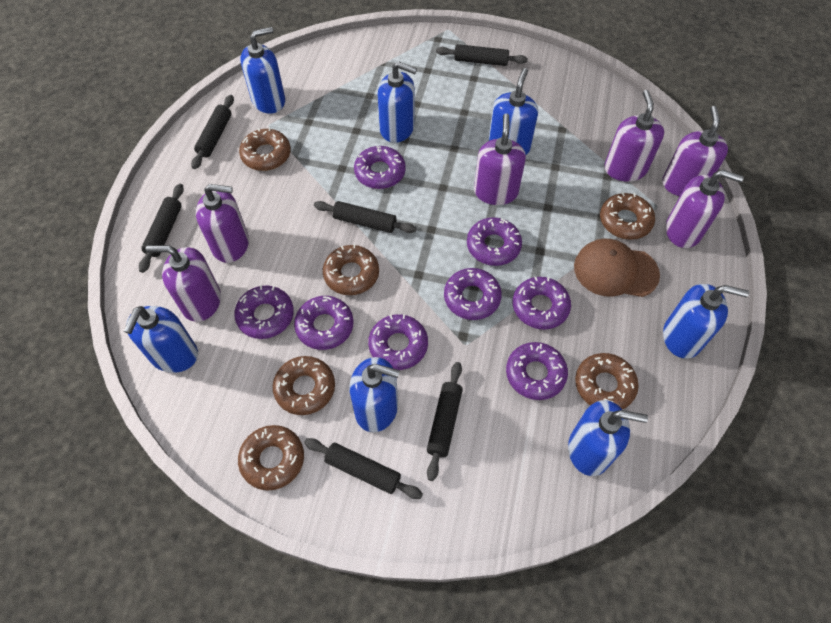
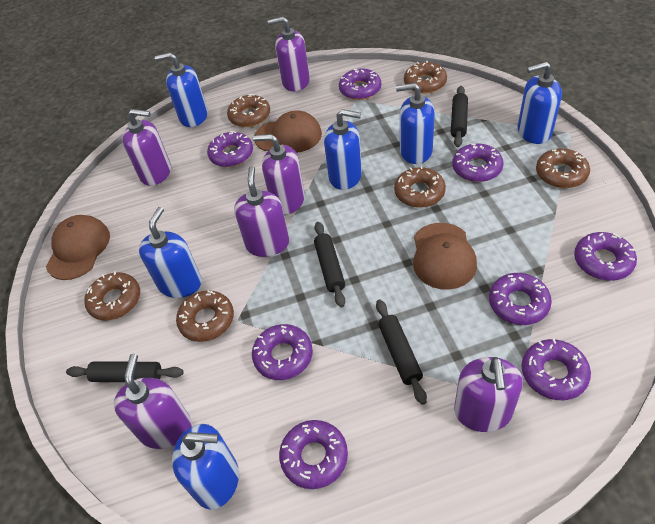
black rolling pin: 6 -> 4
blue soap dispenser: 7 -> 6
brown cap: 1 -> 3

